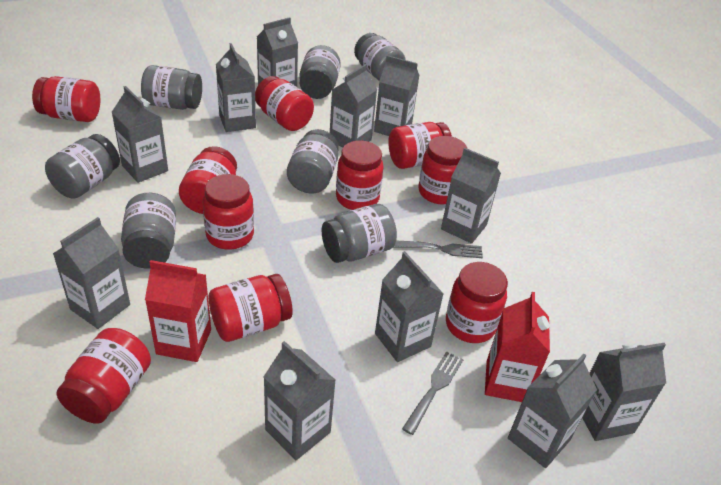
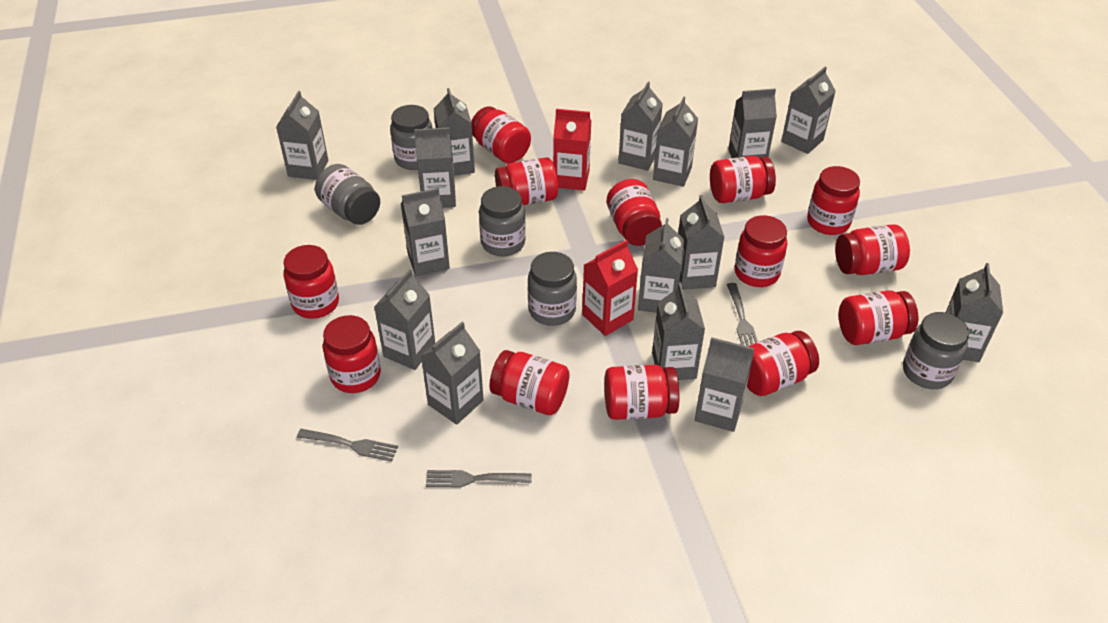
grey carton: 11 -> 15
grey fork: 2 -> 3
grey jar: 7 -> 5
red jar: 10 -> 13

